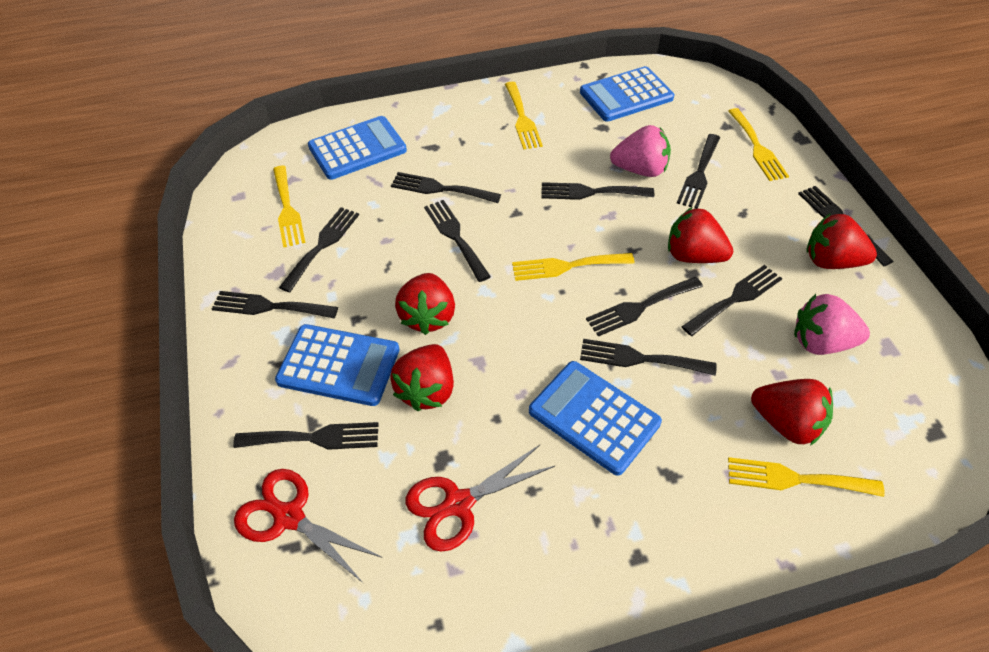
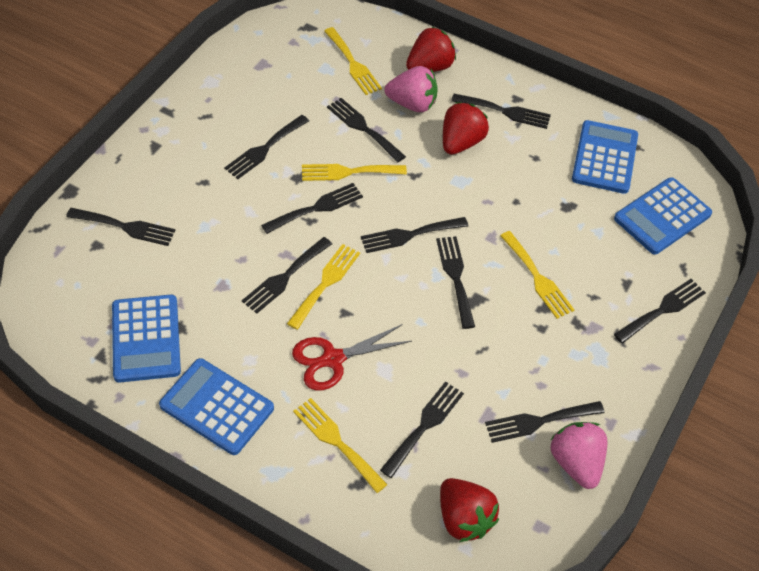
red scissors: 2 -> 1
red strawberry: 5 -> 3

